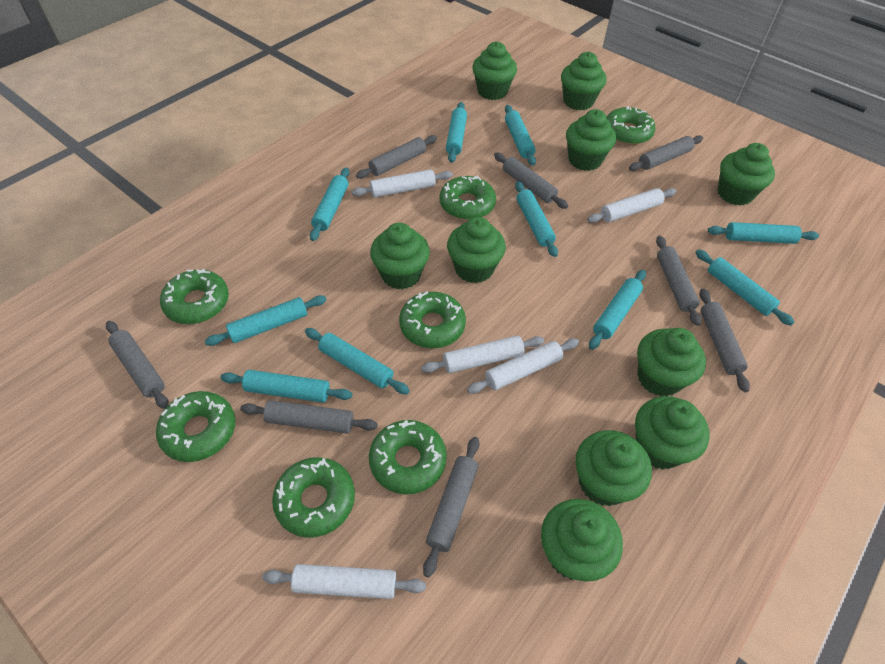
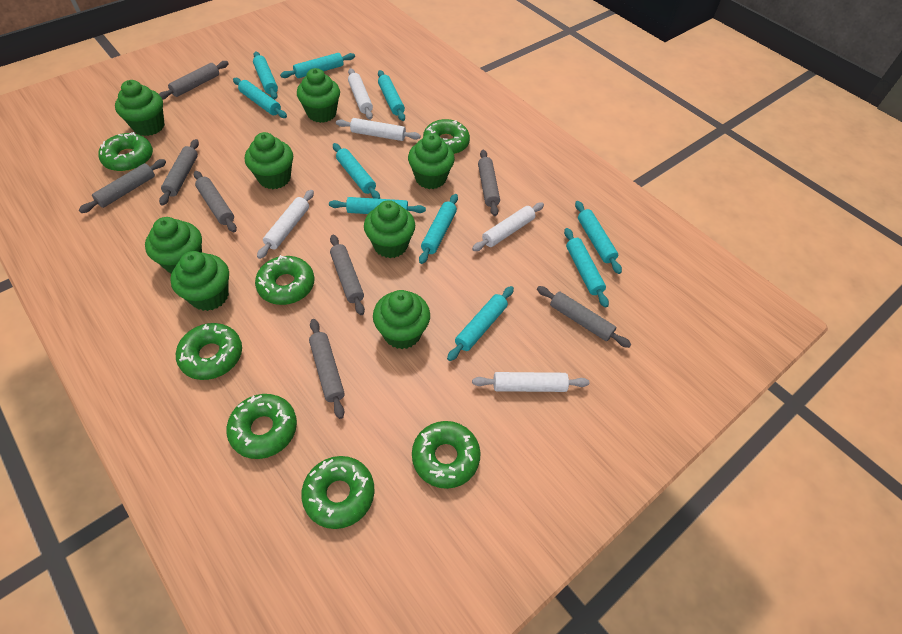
green cupcake: 10 -> 8

